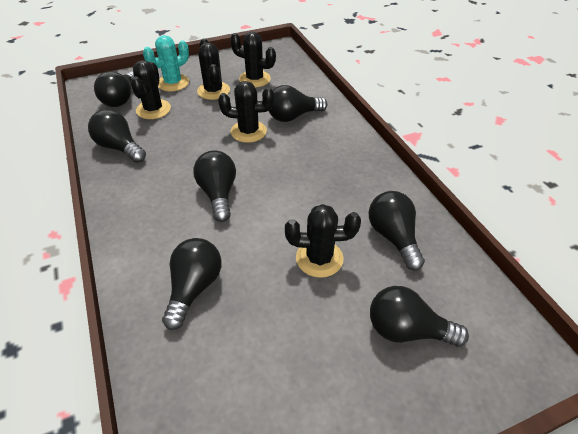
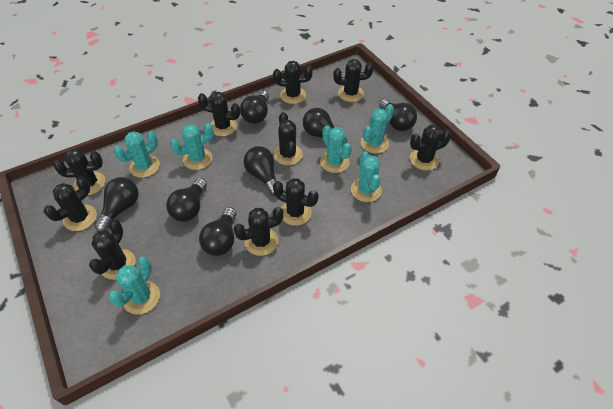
black cactus: 5 -> 10
turquoise cactus: 1 -> 6

